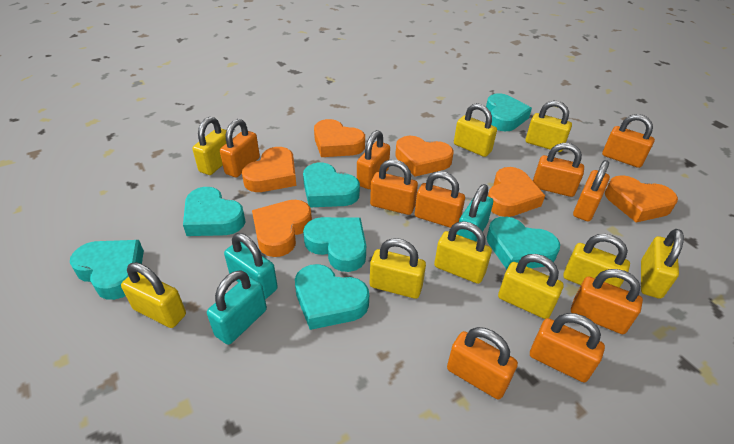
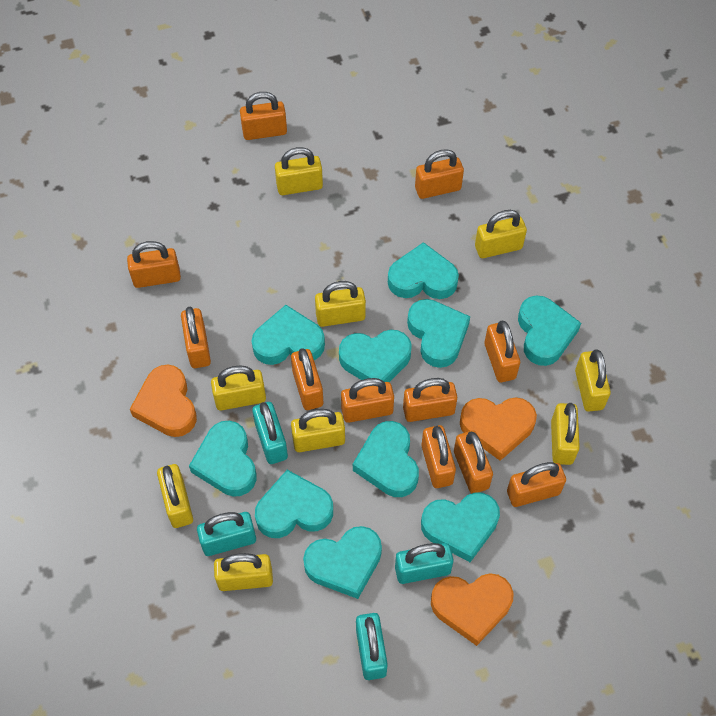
orange heart: 6 -> 3
orange padlock: 10 -> 11
turquoise heart: 7 -> 10
turquoise padlock: 3 -> 4

